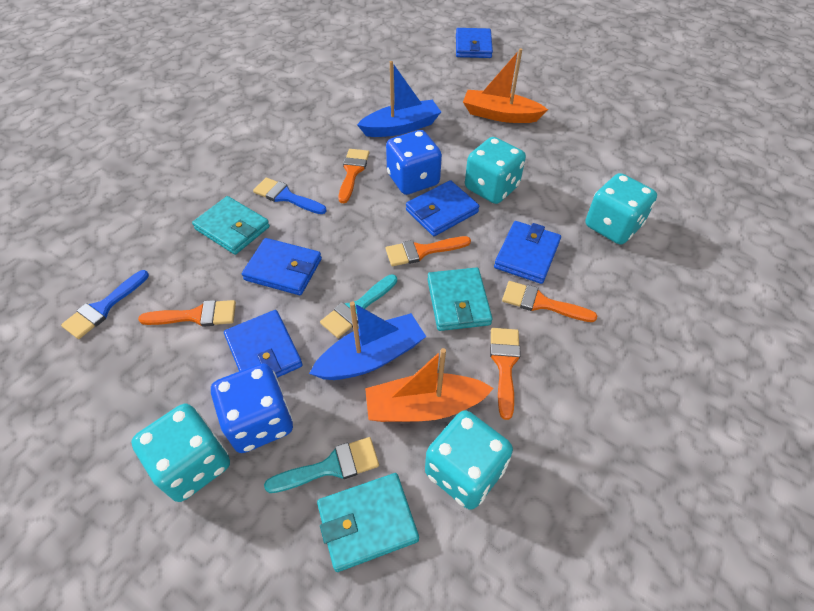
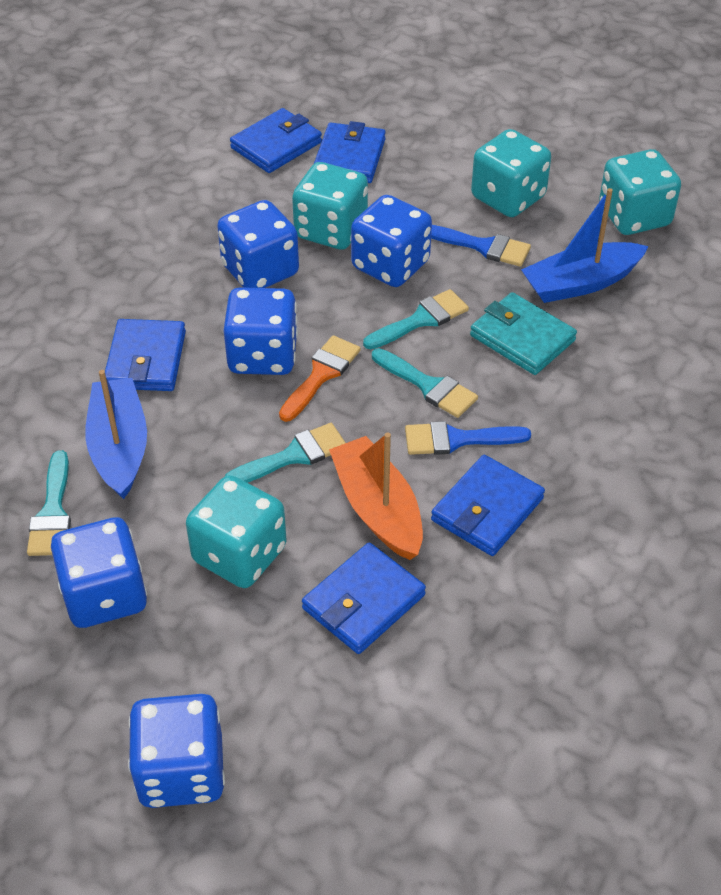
blue dice: 2 -> 5
orange boat: 2 -> 1
orange brush: 5 -> 1
turquoise brush: 2 -> 4
turquoise wallet: 3 -> 1

